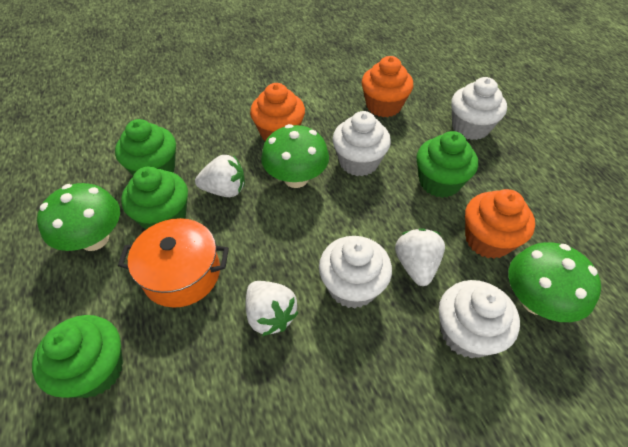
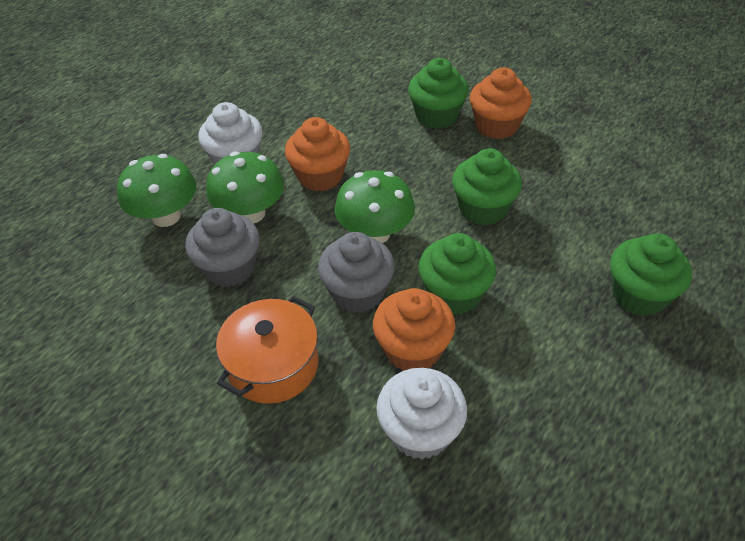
grey cupcake: 0 -> 2
white cupcake: 4 -> 2
white strawberry: 3 -> 0

